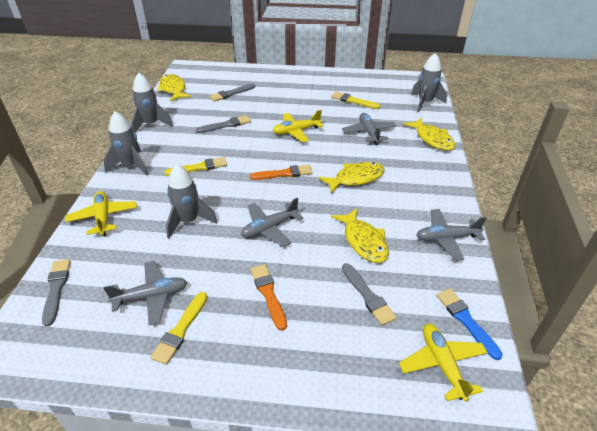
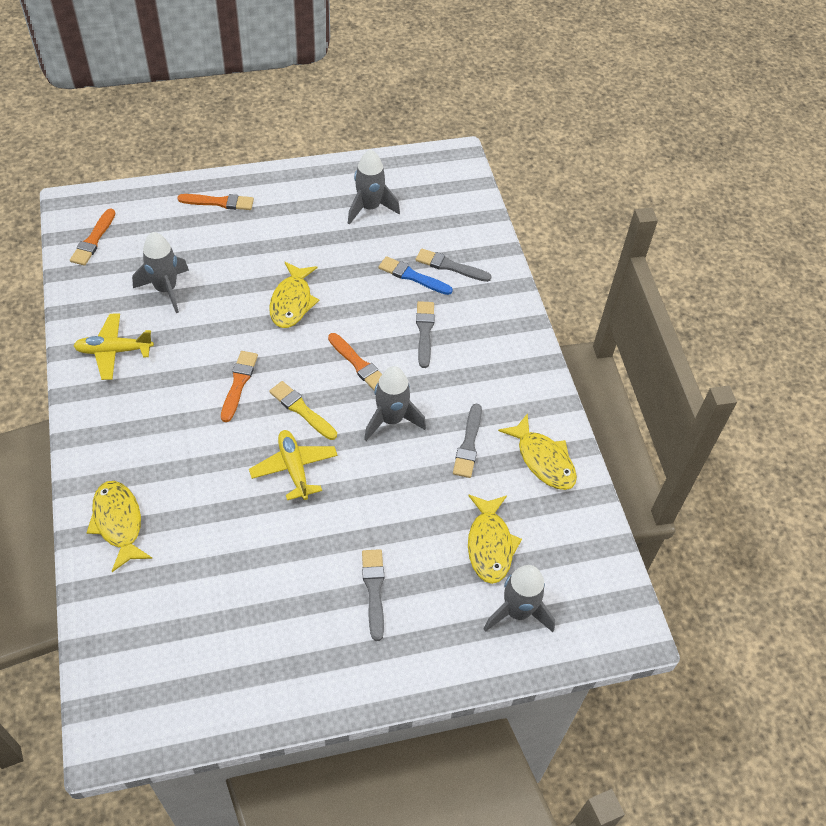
grey plane: 4 -> 0
orange brush: 2 -> 4
yellow brush: 3 -> 1
yellow plane: 3 -> 2

